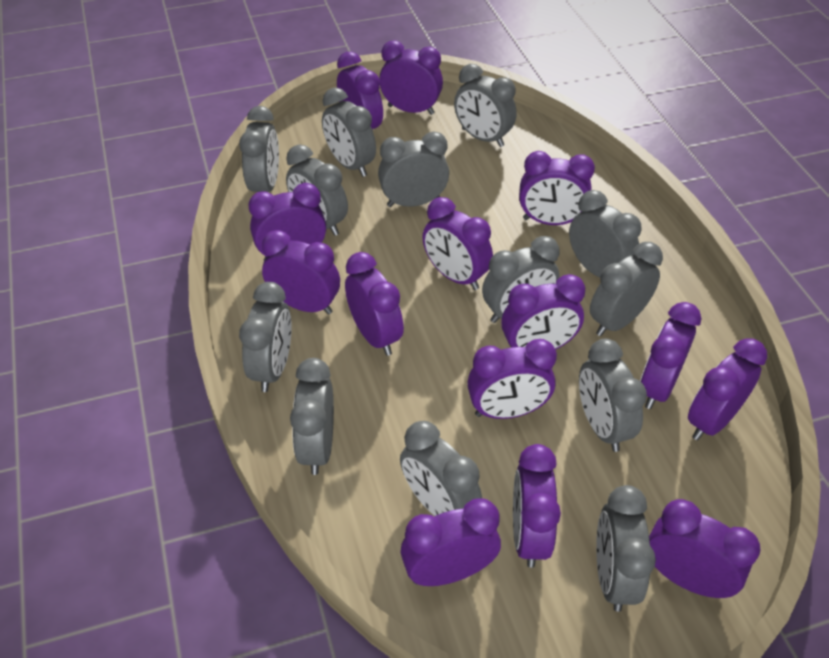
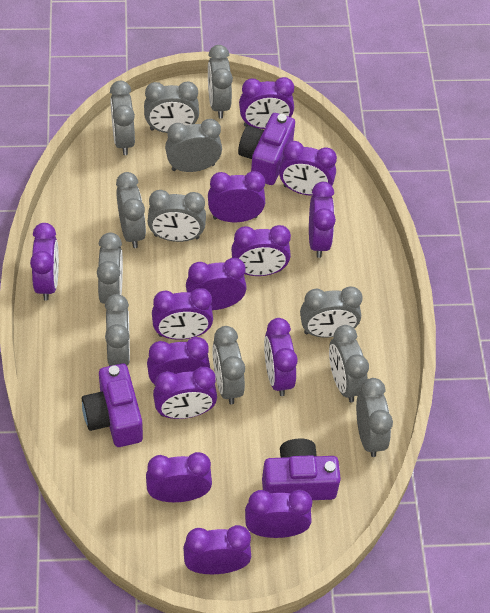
grey clock: 13 -> 12
purple camera: 0 -> 3

